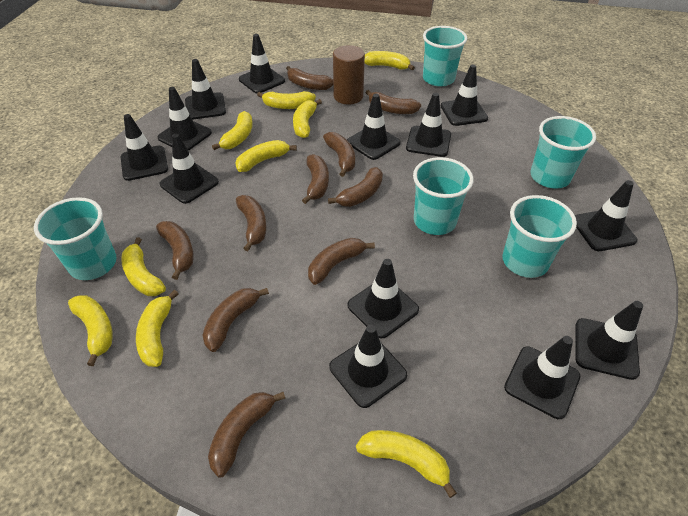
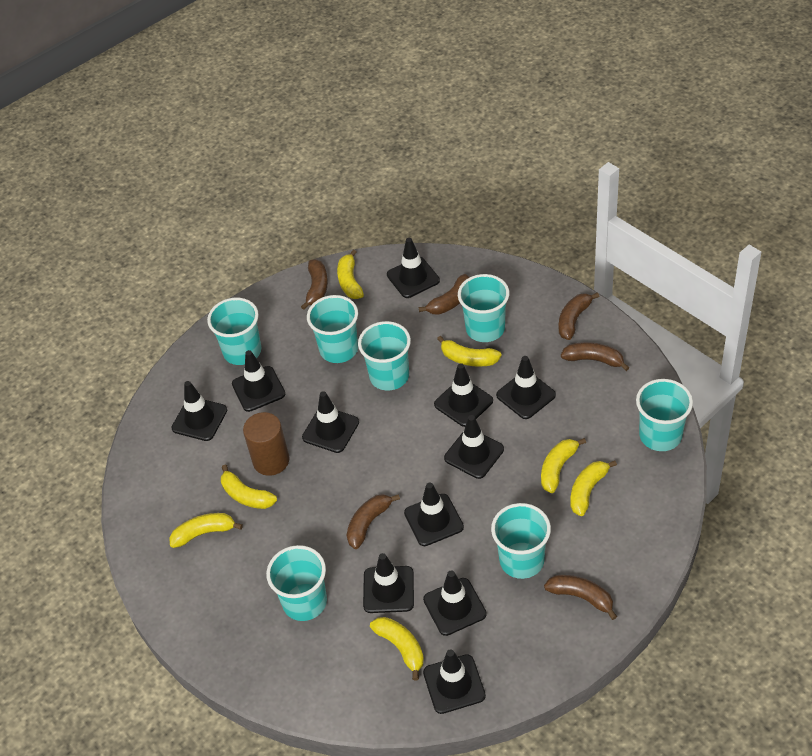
black traffic cone: 13 -> 11
brown banana: 10 -> 6
turquoise cup: 5 -> 7
yellow banana: 9 -> 7

